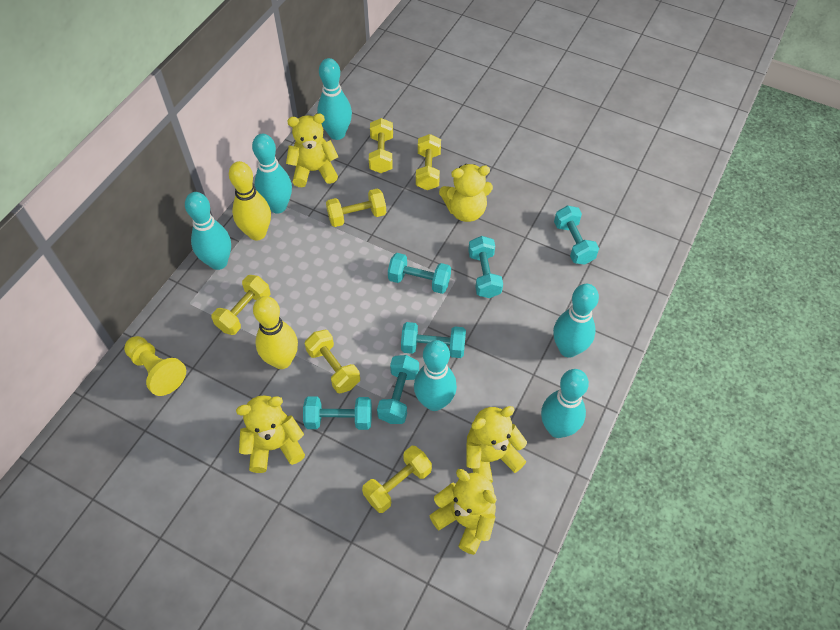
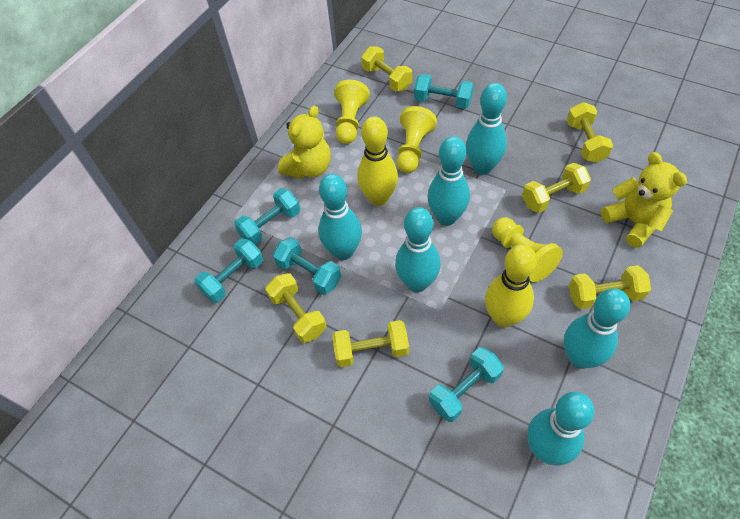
turquoise dumbbell: 6 -> 5
yellow pawn: 1 -> 3
yellow teddy bear: 5 -> 2

